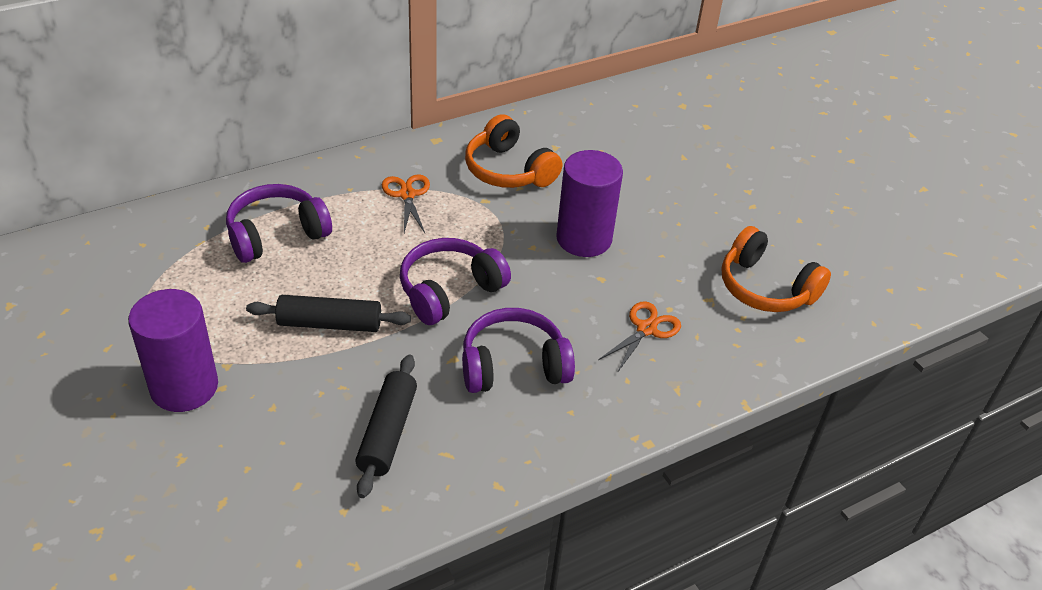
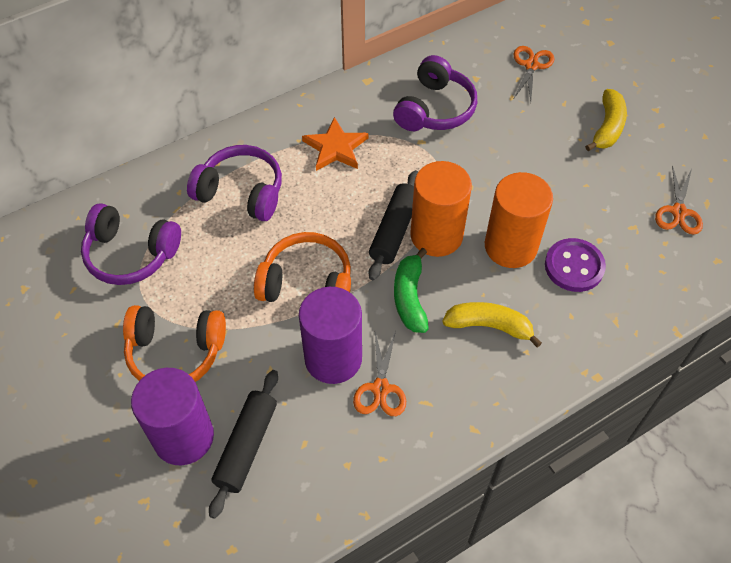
green banana: 0 -> 1
orange cylinder: 0 -> 2
orange scissors: 2 -> 3
orange star: 0 -> 1
purple button: 0 -> 1
yellow banana: 0 -> 2

